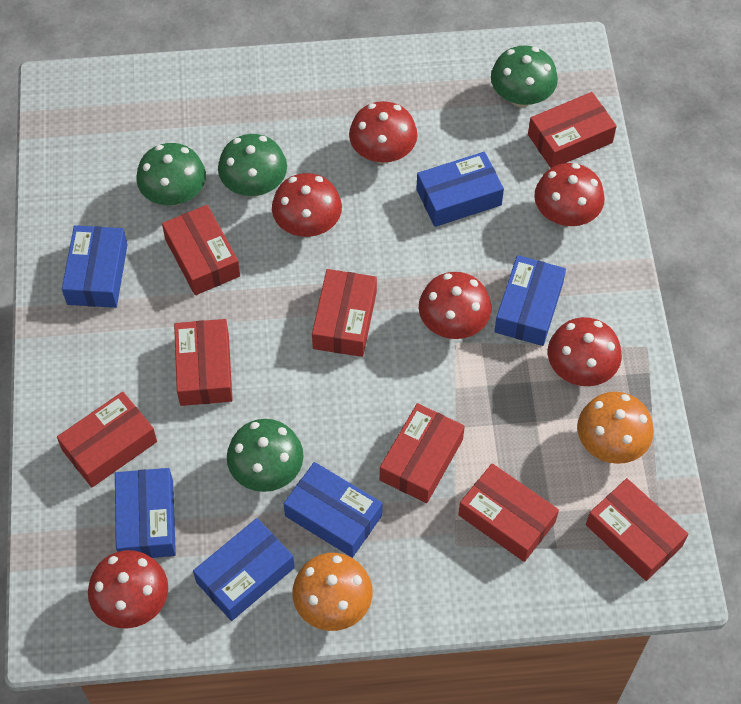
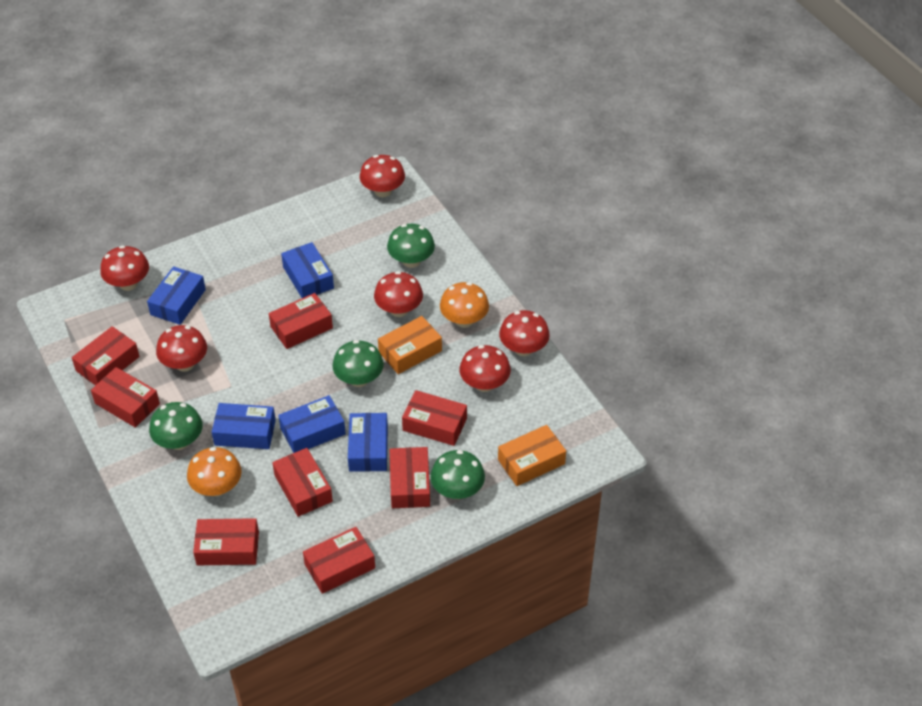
blue box: 6 -> 5
orange box: 0 -> 2

